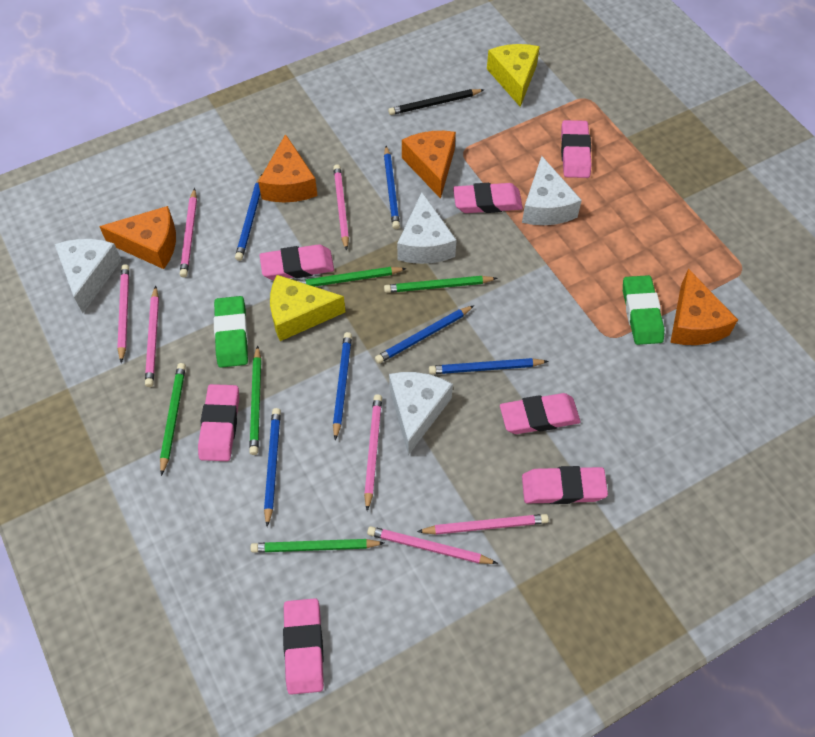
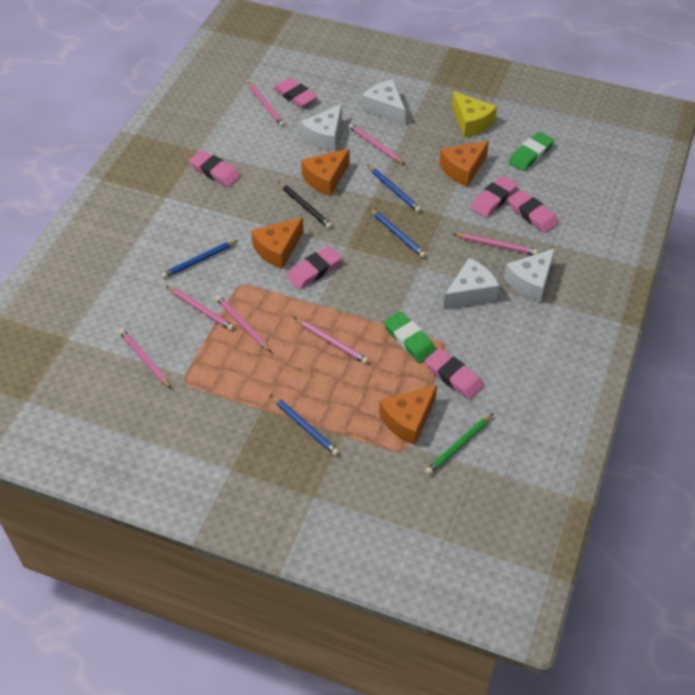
blue pencil: 6 -> 4
green pencil: 5 -> 1
pink eraser: 7 -> 6
yellow cheese: 2 -> 1

